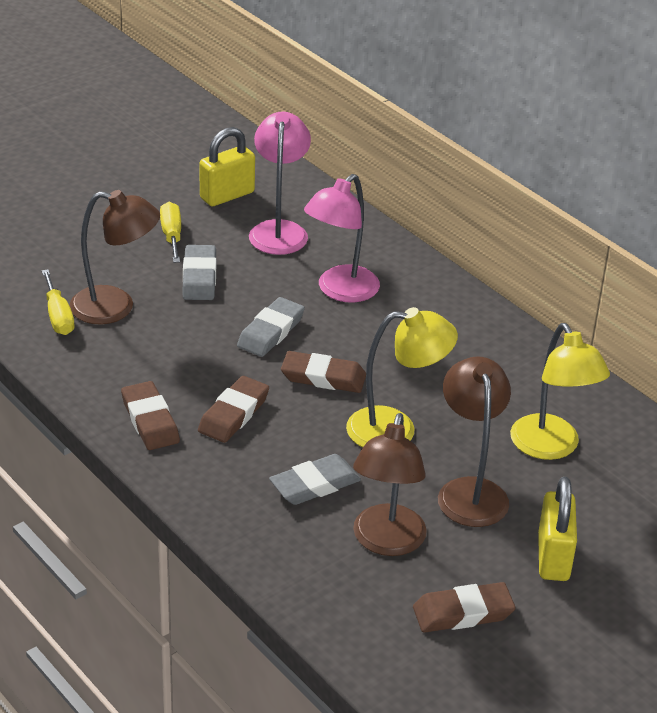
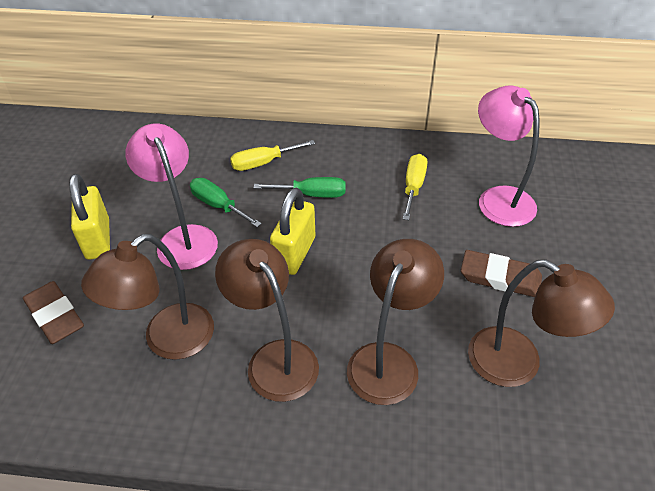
brown eraser: 4 -> 2
brown lamp: 3 -> 4
green screwdriver: 0 -> 2
grey eraser: 3 -> 0
yellow lamp: 2 -> 0

